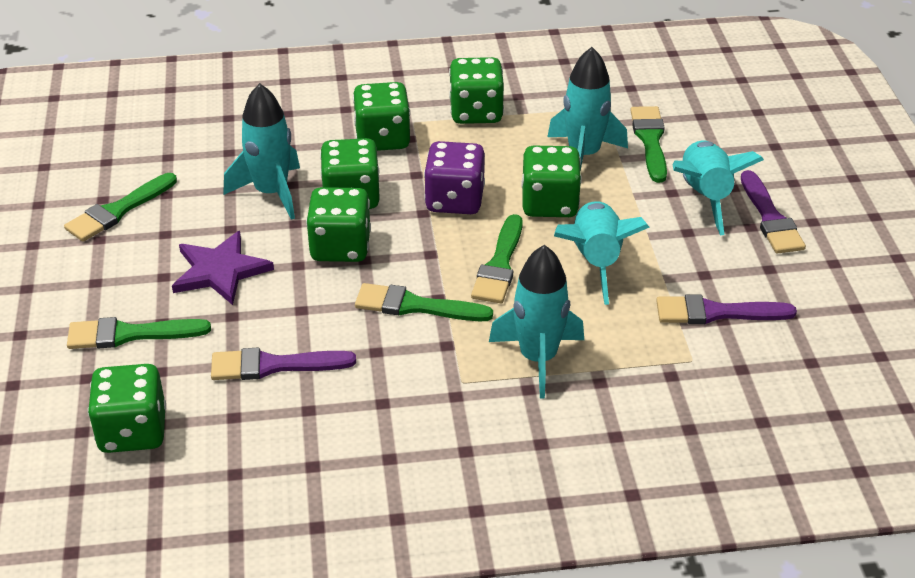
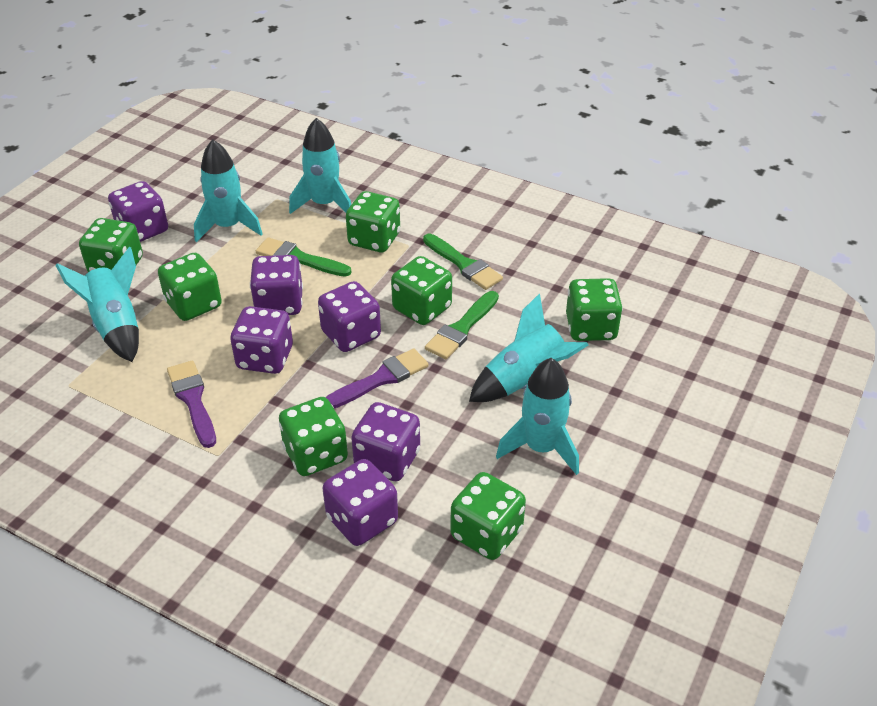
green brush: 5 -> 3
green dice: 6 -> 7
purple brush: 3 -> 2
purple dice: 1 -> 6
purple star: 1 -> 0

